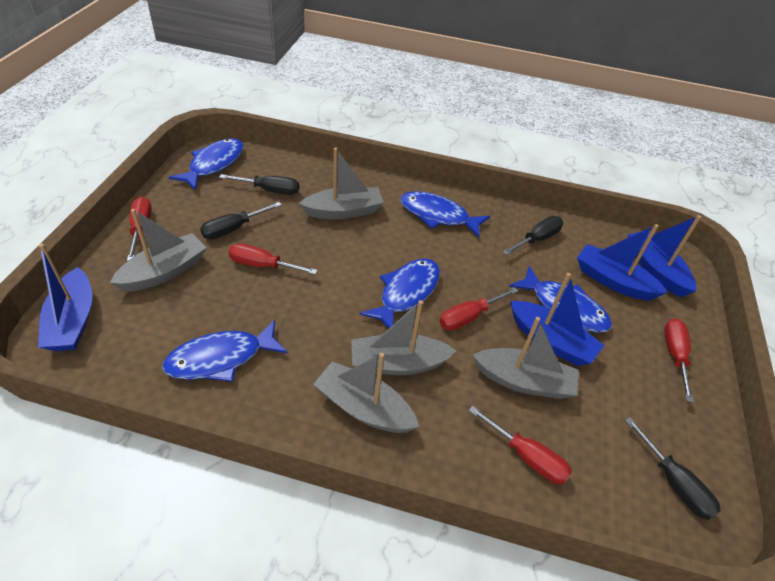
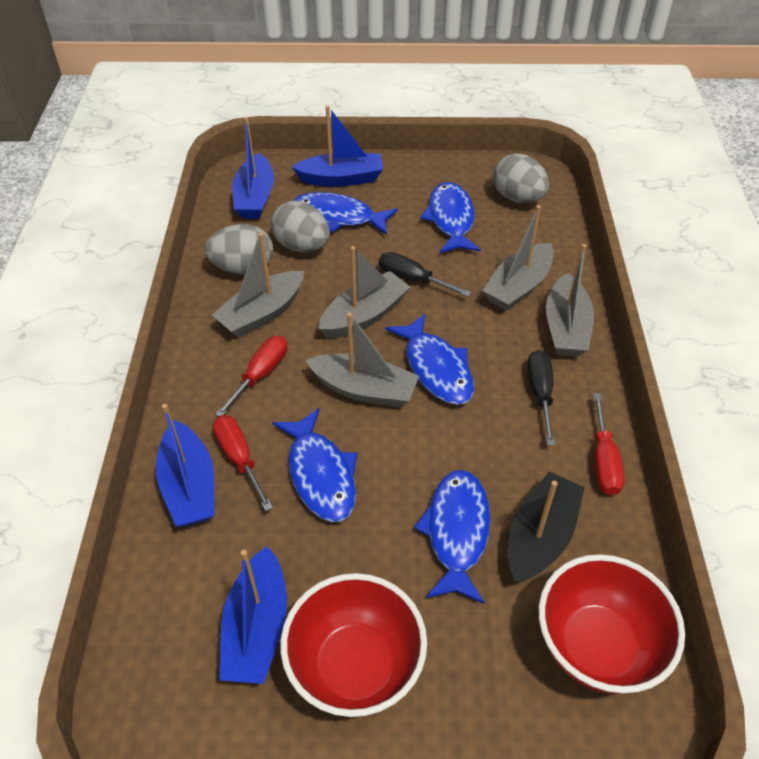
black boat: 0 -> 1
black screwdriver: 4 -> 2
grey egg: 0 -> 3
red bowl: 0 -> 2
red screwdriver: 5 -> 3

